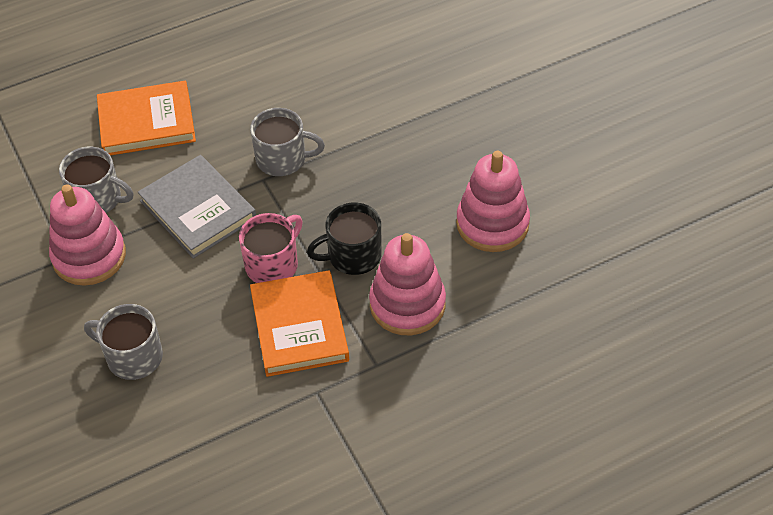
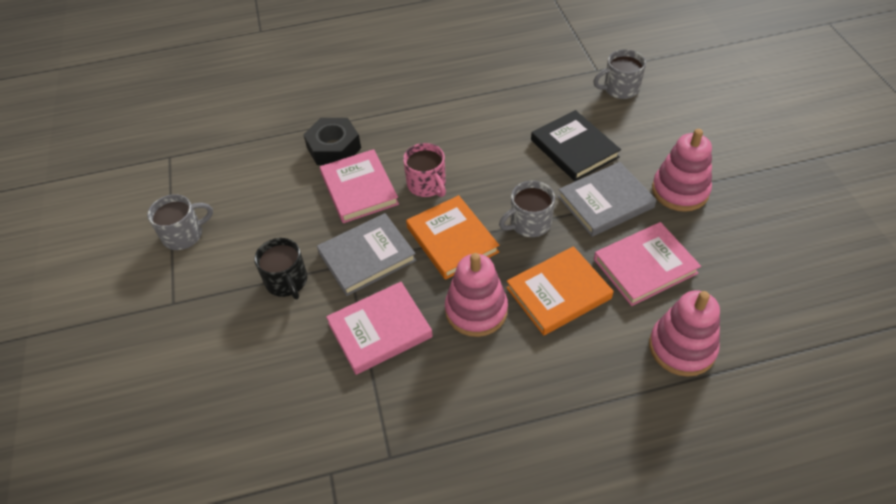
black book: 0 -> 1
black nut: 0 -> 1
grey book: 1 -> 2
pink book: 0 -> 3

